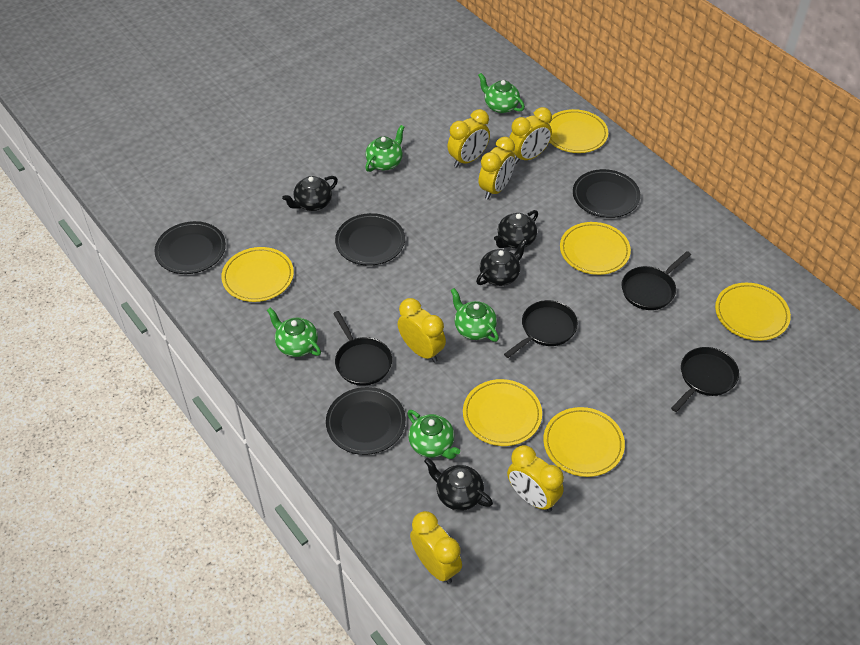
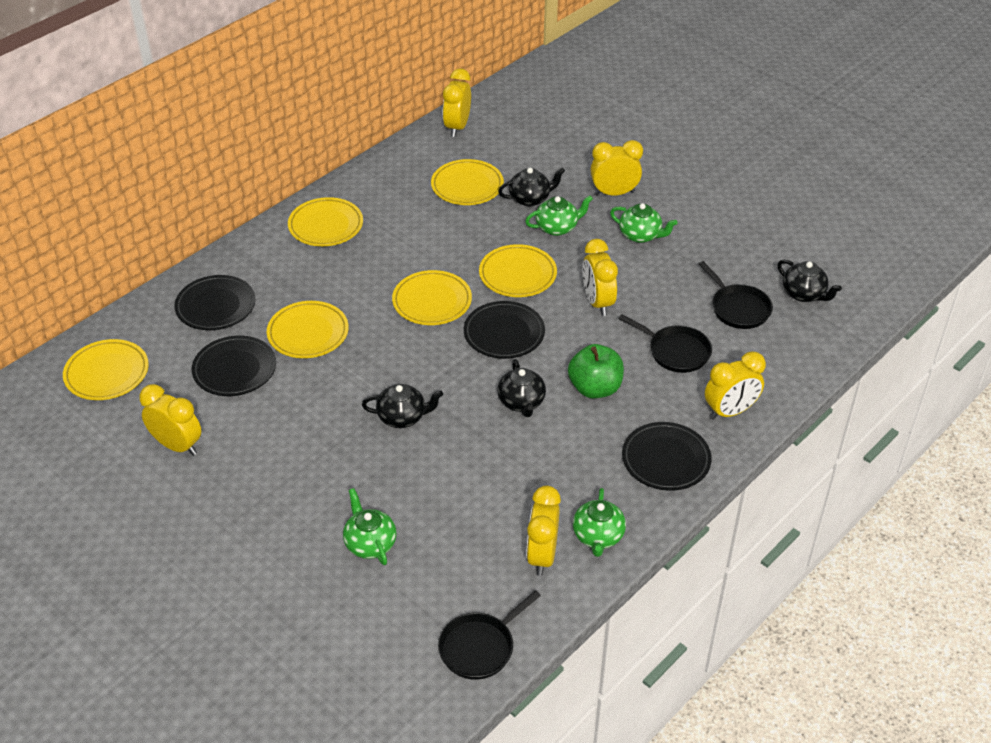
black pan: 4 -> 3
green apple: 0 -> 1
green teapot: 5 -> 4

